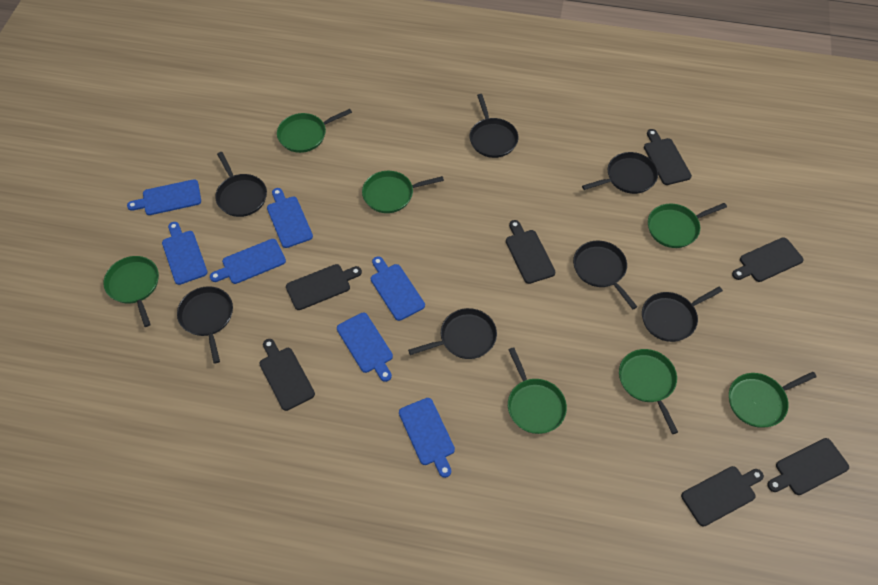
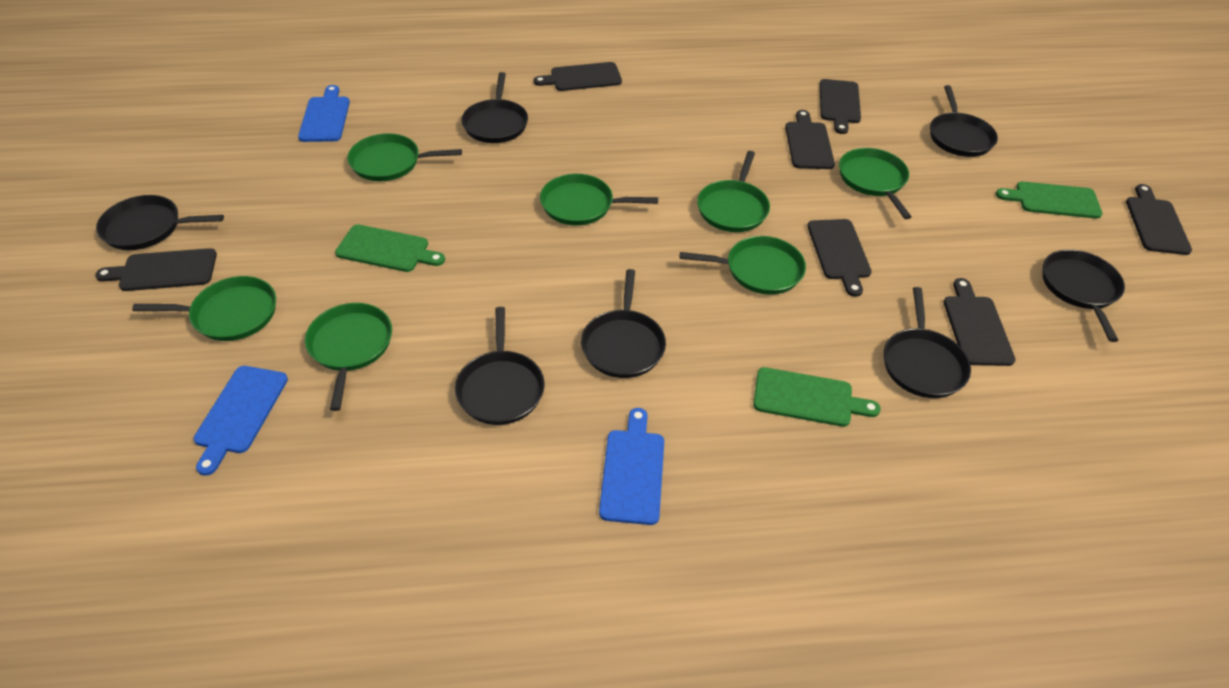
blue cutting board: 7 -> 3
green cutting board: 0 -> 3

